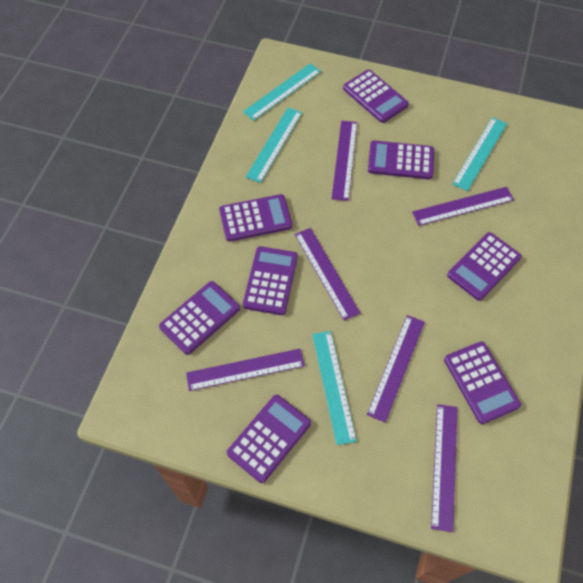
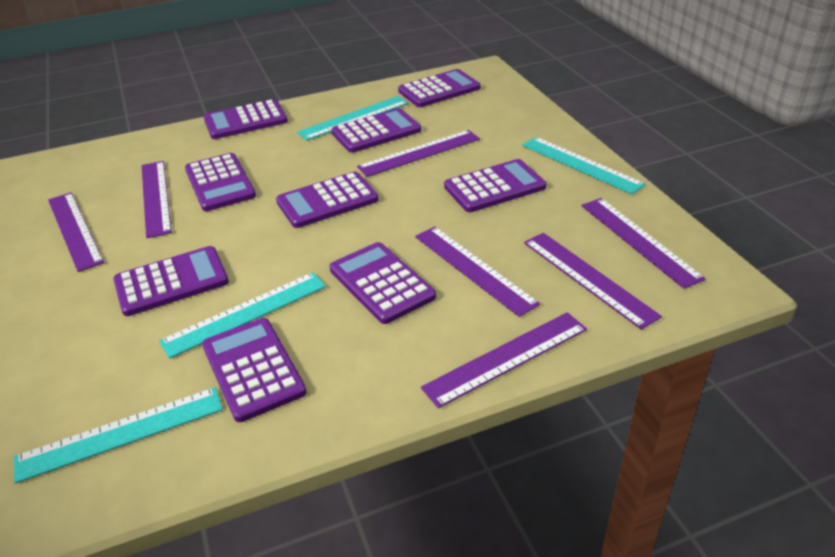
purple calculator: 8 -> 9
purple ruler: 6 -> 7

